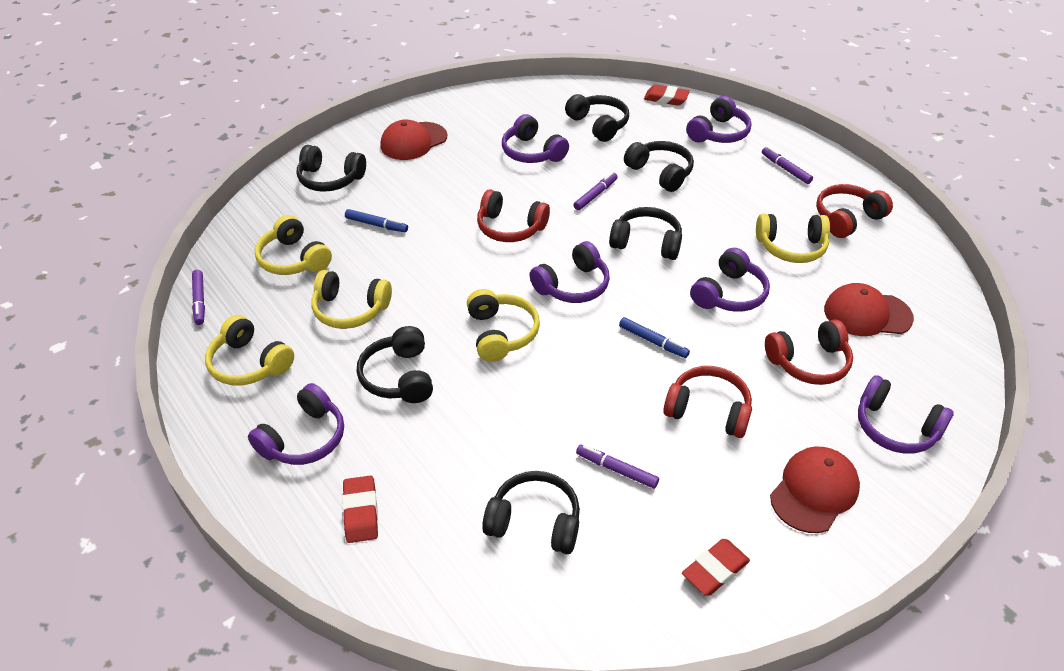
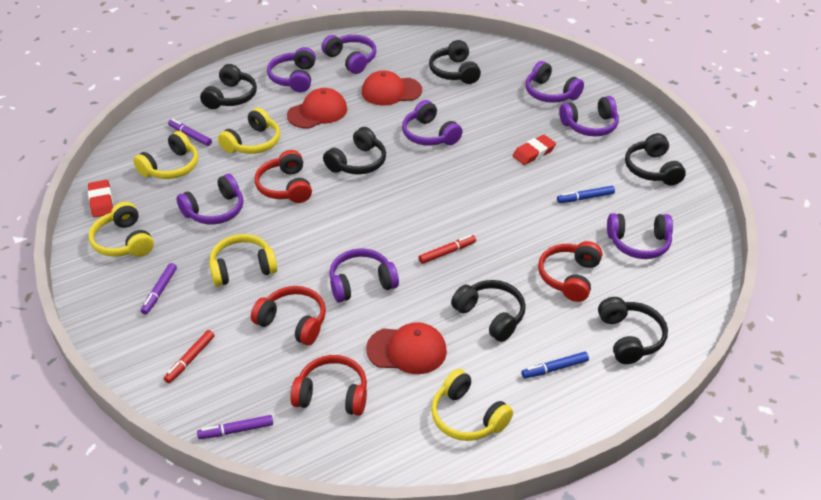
purple headphones: 6 -> 8
purple marker: 4 -> 3
red eraser: 3 -> 2
red marker: 0 -> 2

